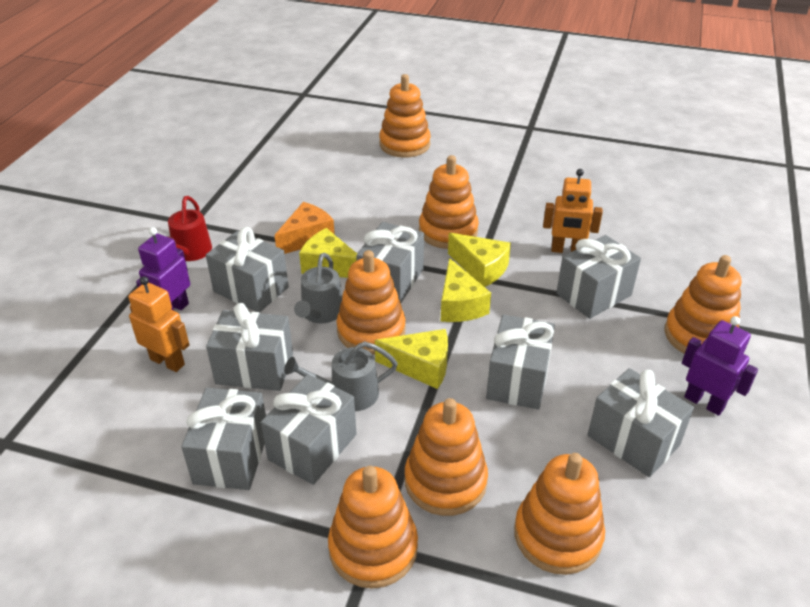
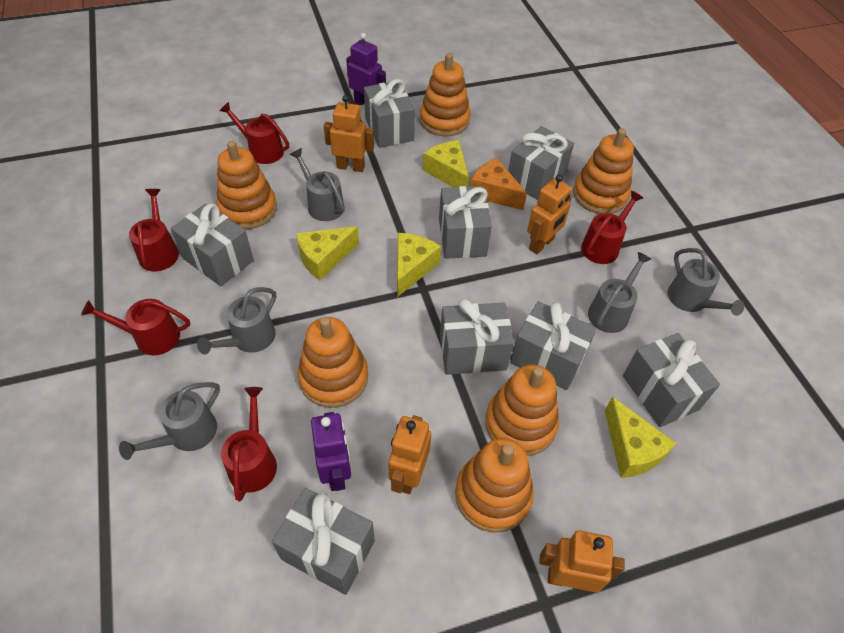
grey watering can: 2 -> 5
orange robot: 2 -> 4
orange stacking toy: 7 -> 6
red watering can: 1 -> 5

